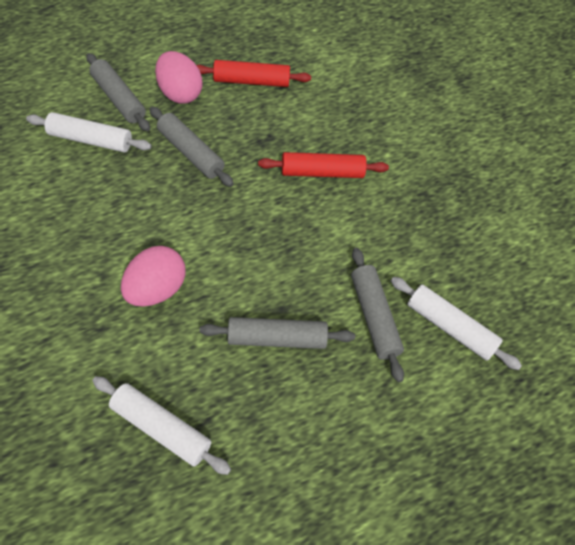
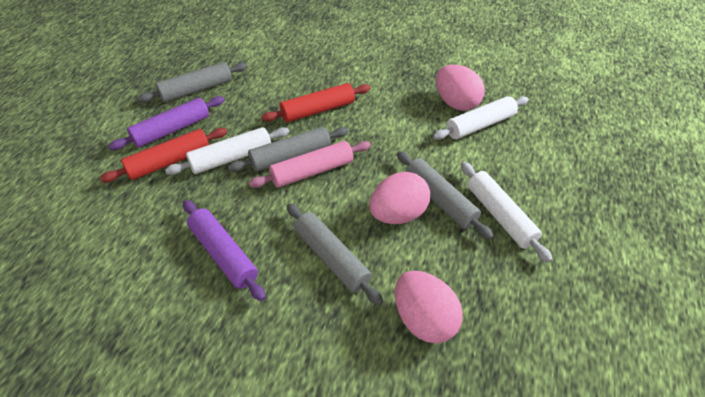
pink egg: 2 -> 3
pink rolling pin: 0 -> 1
purple rolling pin: 0 -> 2

